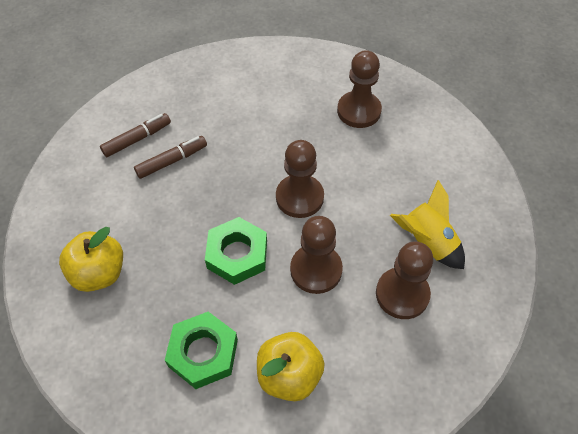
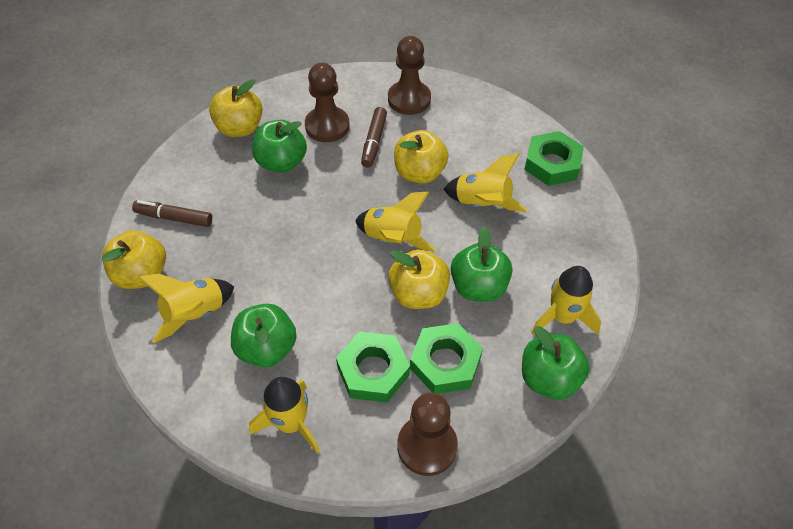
brown pawn: 4 -> 3
green apple: 0 -> 4
green nut: 2 -> 3
yellow apple: 2 -> 4
yellow rocket: 1 -> 5

